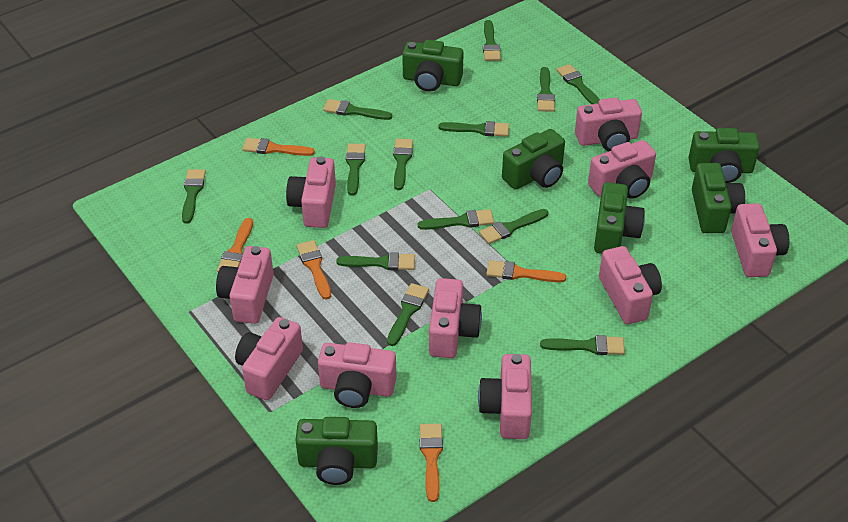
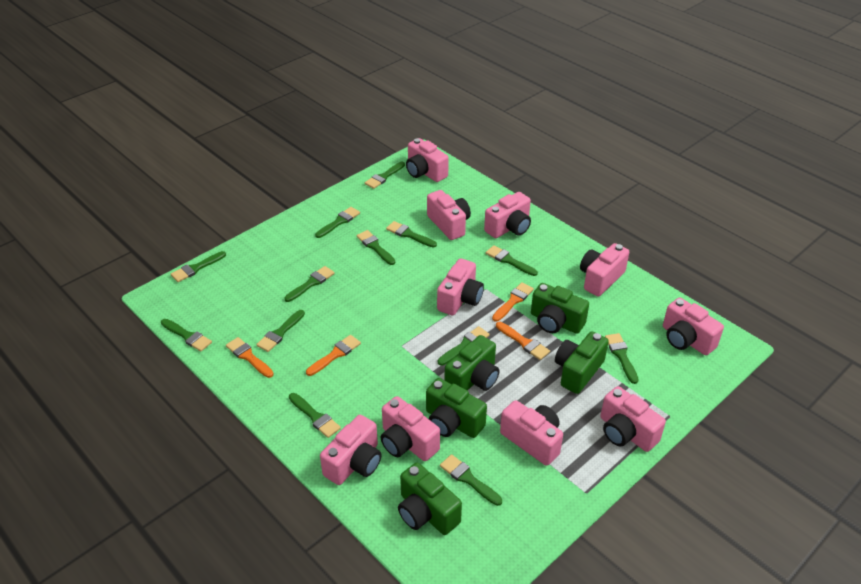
green camera: 6 -> 5
orange brush: 5 -> 4

